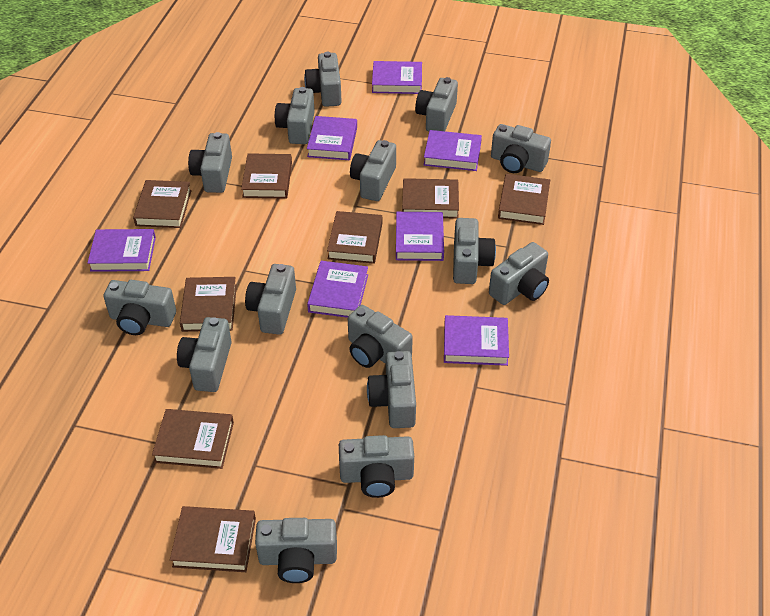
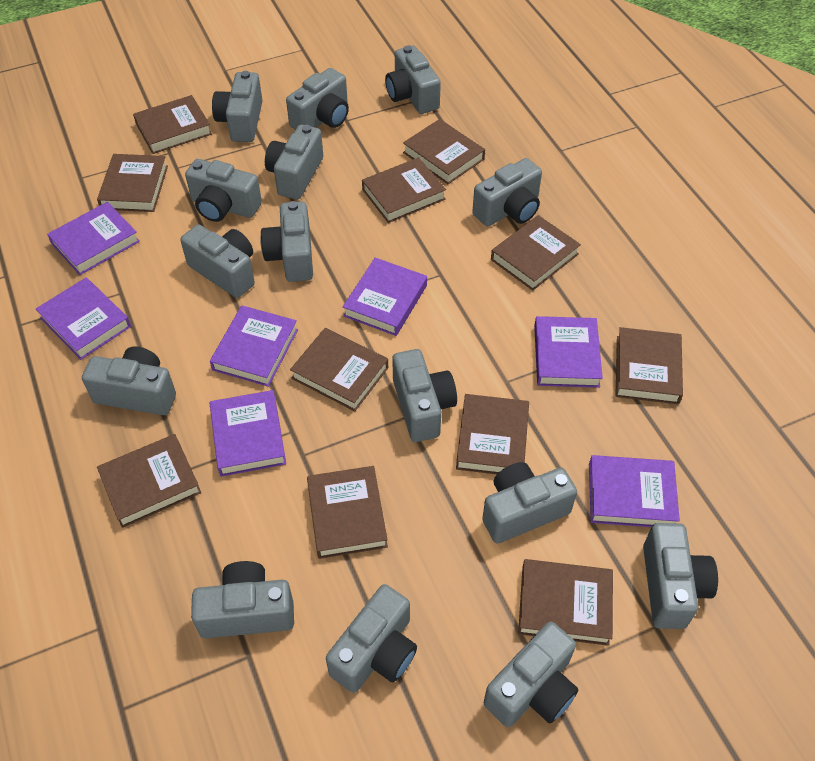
brown book: 8 -> 11

